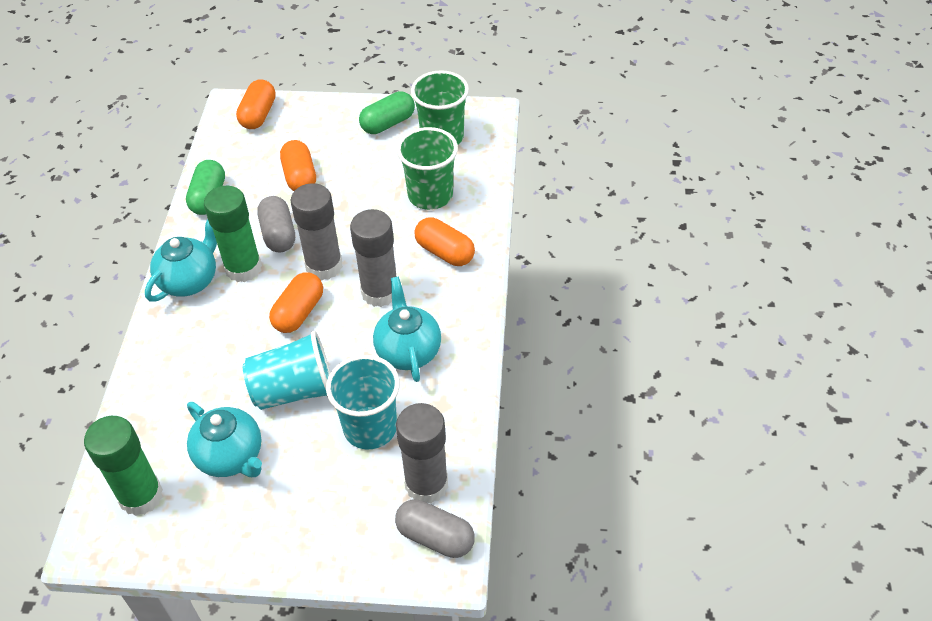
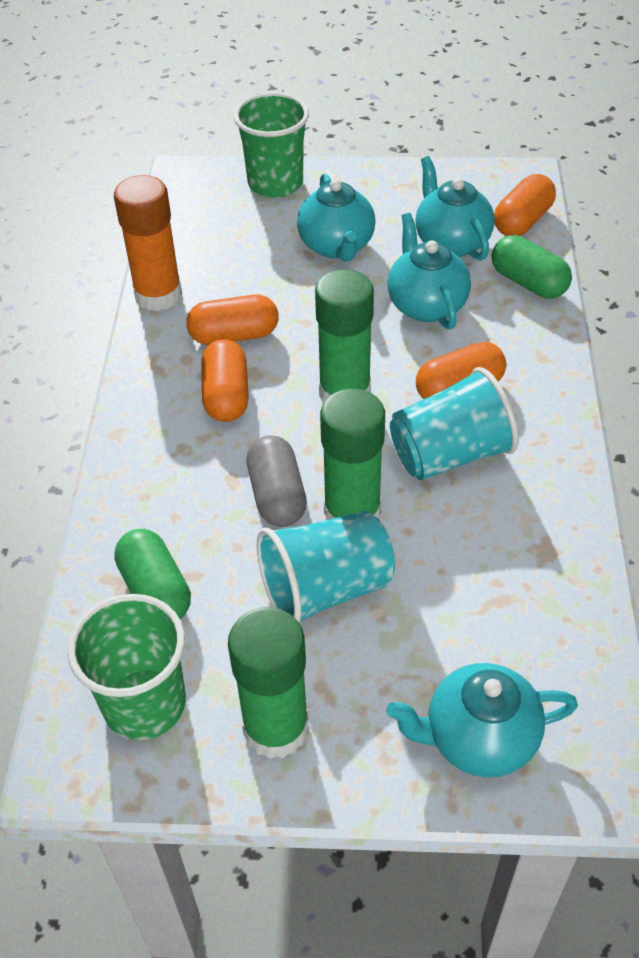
green glue stick: 2 -> 3
grey capsule: 2 -> 1
grey glue stick: 3 -> 0
orange glue stick: 0 -> 1
turquoise teapot: 3 -> 4

